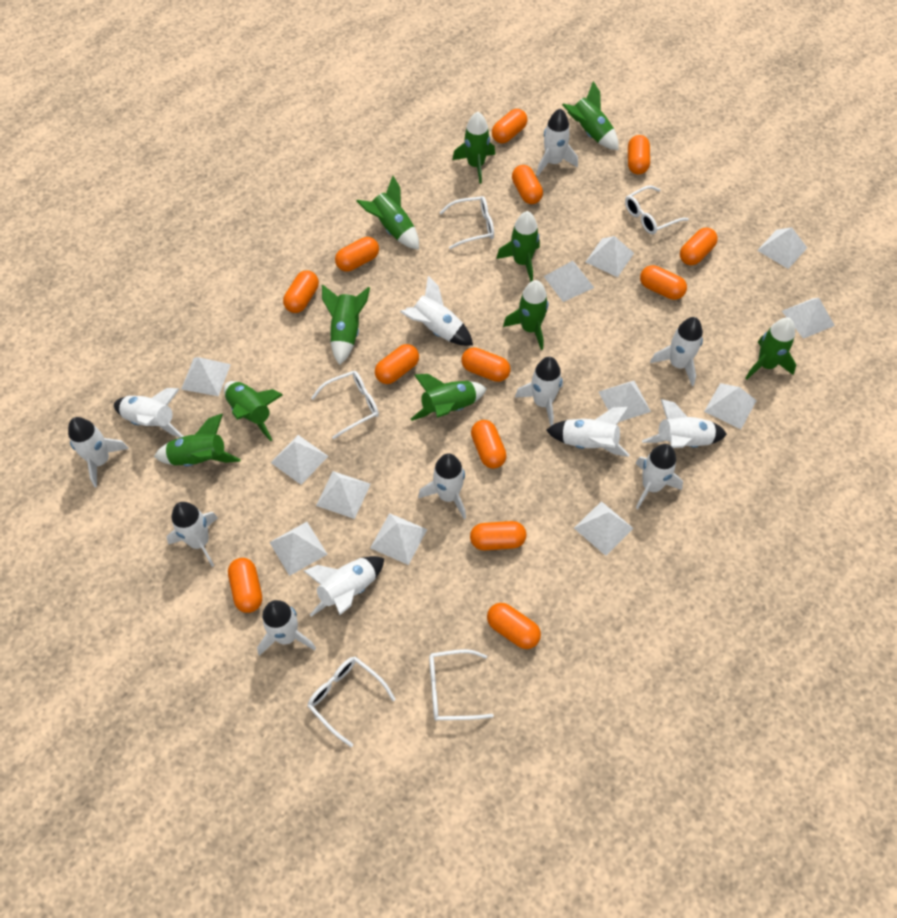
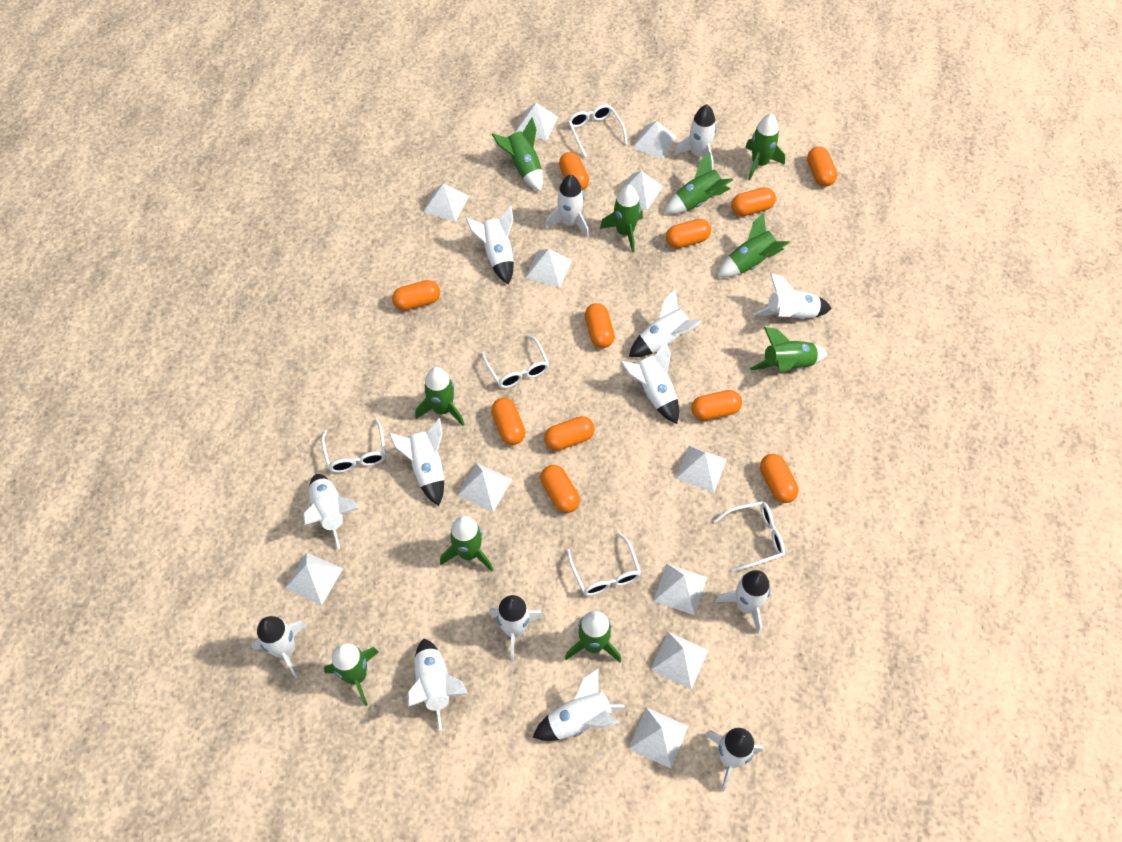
orange capsule: 13 -> 11
white pyramid: 12 -> 11
white rocket: 13 -> 14

